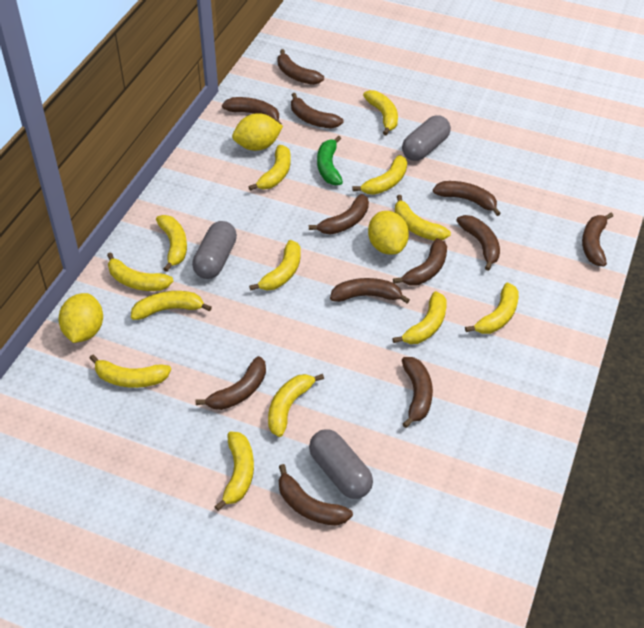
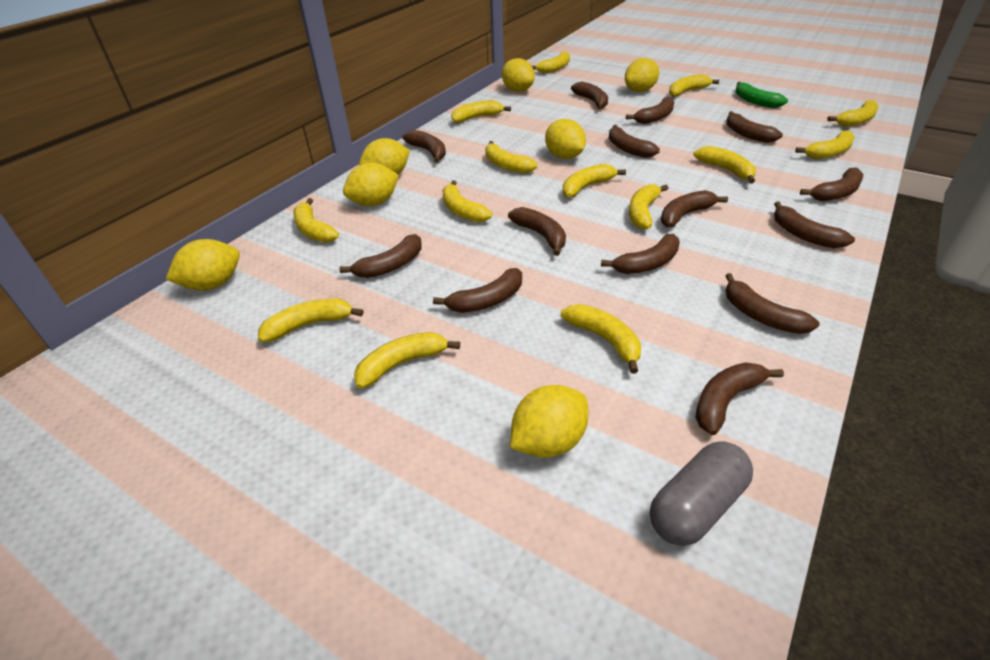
brown banana: 12 -> 14
grey capsule: 3 -> 1
yellow banana: 13 -> 14
yellow lemon: 3 -> 7

